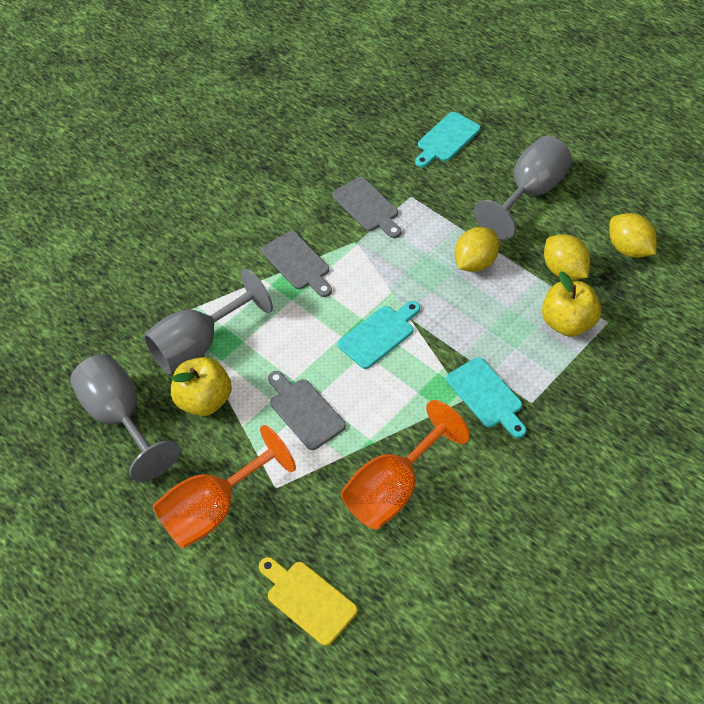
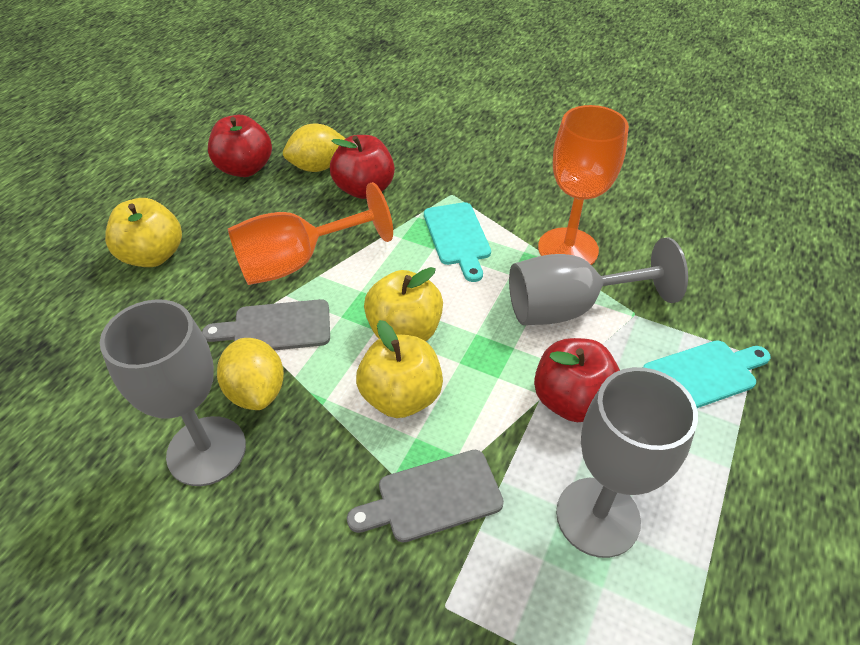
grey cutting board: 3 -> 2
red apple: 0 -> 3
turquoise cutting board: 3 -> 2
yellow apple: 2 -> 3
yellow cutting board: 1 -> 0
yellow lemon: 3 -> 2

